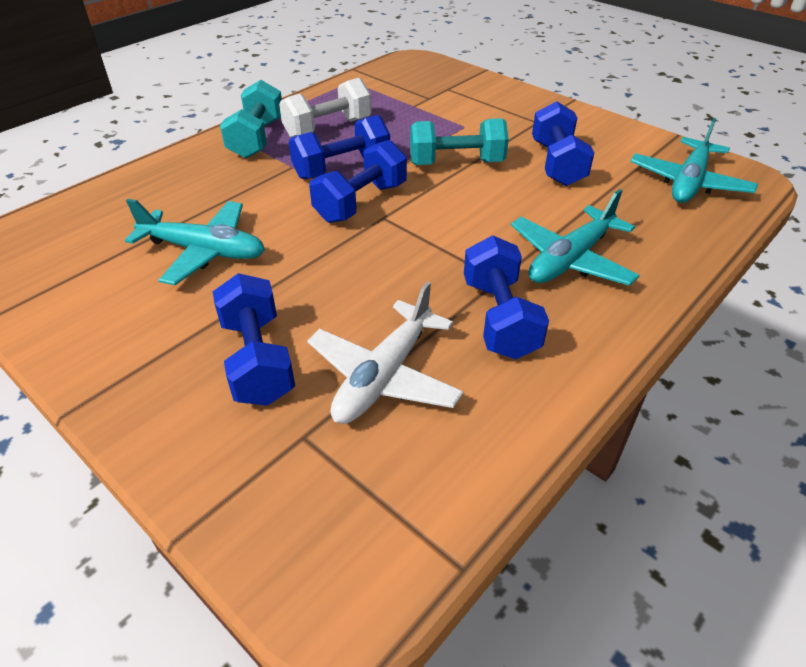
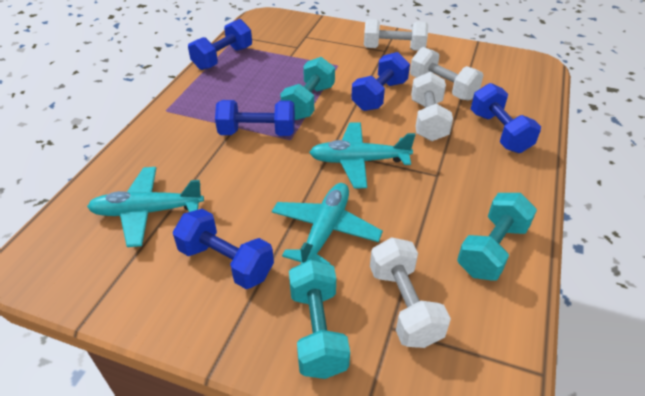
turquoise dumbbell: 2 -> 3
white dumbbell: 1 -> 4
white plane: 1 -> 0

